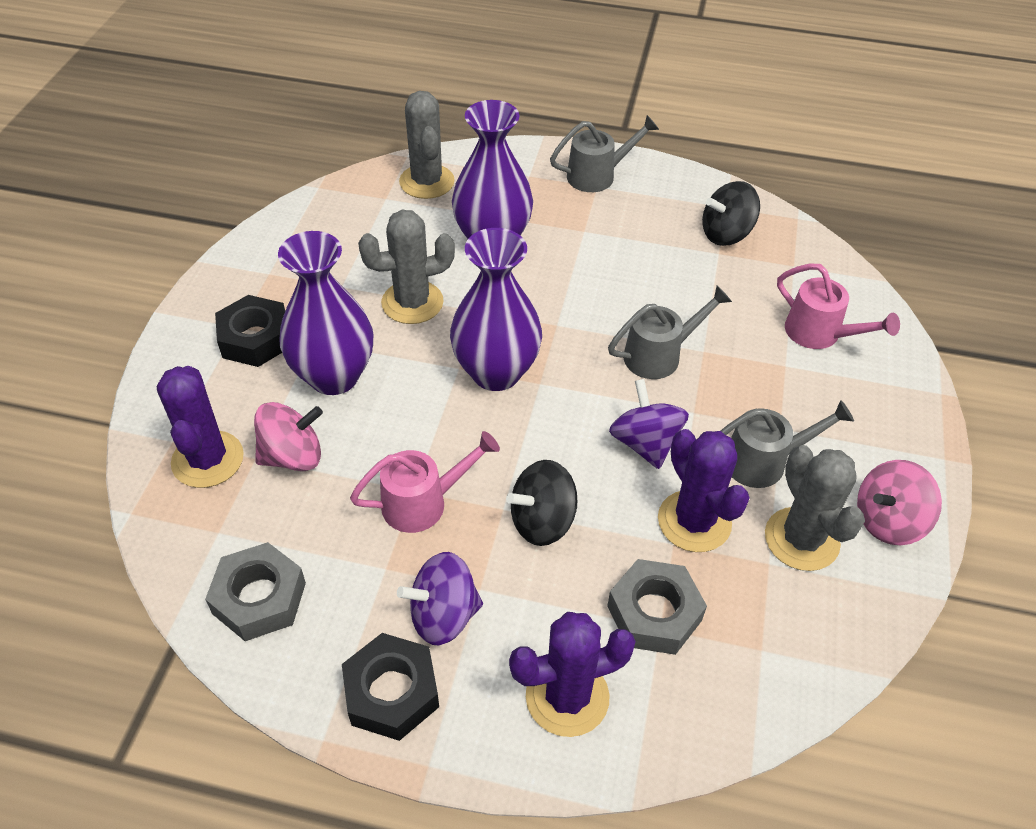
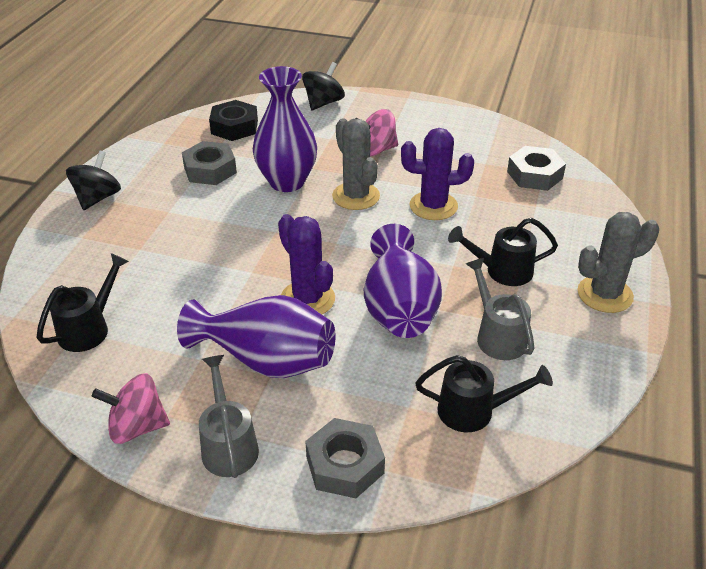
black nut: 2 -> 1
black watering can: 0 -> 3
grey cactus: 3 -> 2
grey nut: 2 -> 3
grey watering can: 3 -> 2
pink watering can: 2 -> 0
purple cactus: 3 -> 2
purple spinning top: 2 -> 0

